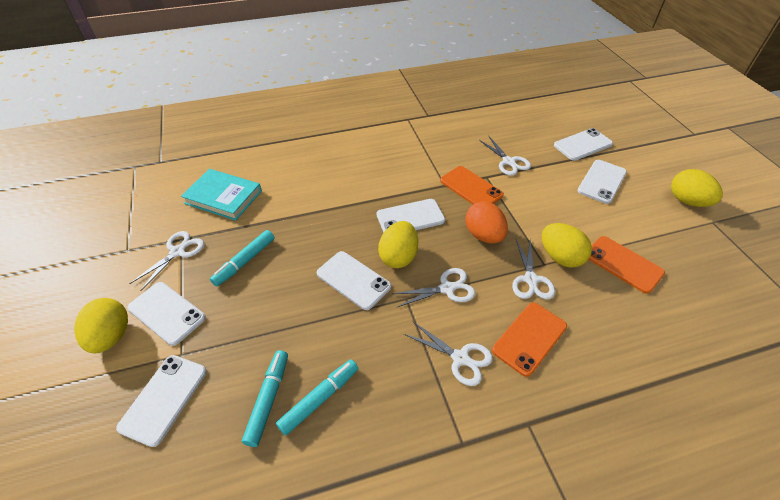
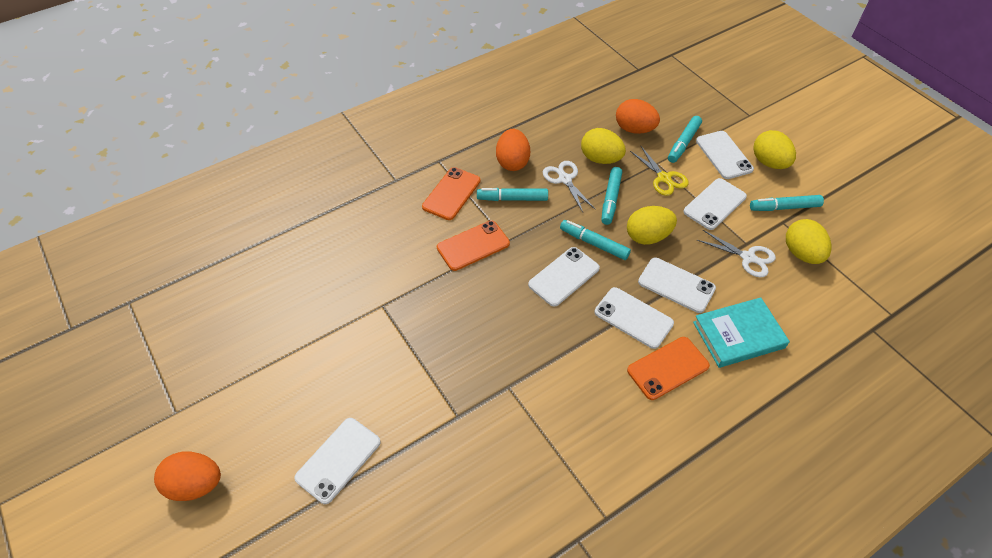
orange egg: 1 -> 3
turquoise marker: 3 -> 5
white scissors: 5 -> 2
yellow scissors: 0 -> 1

